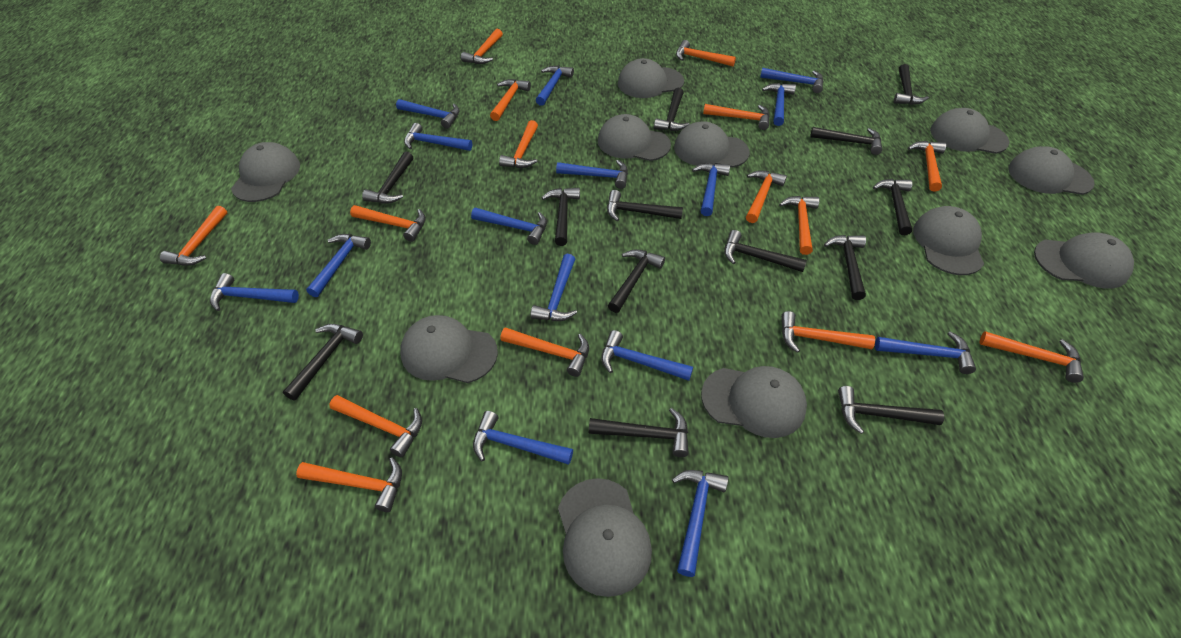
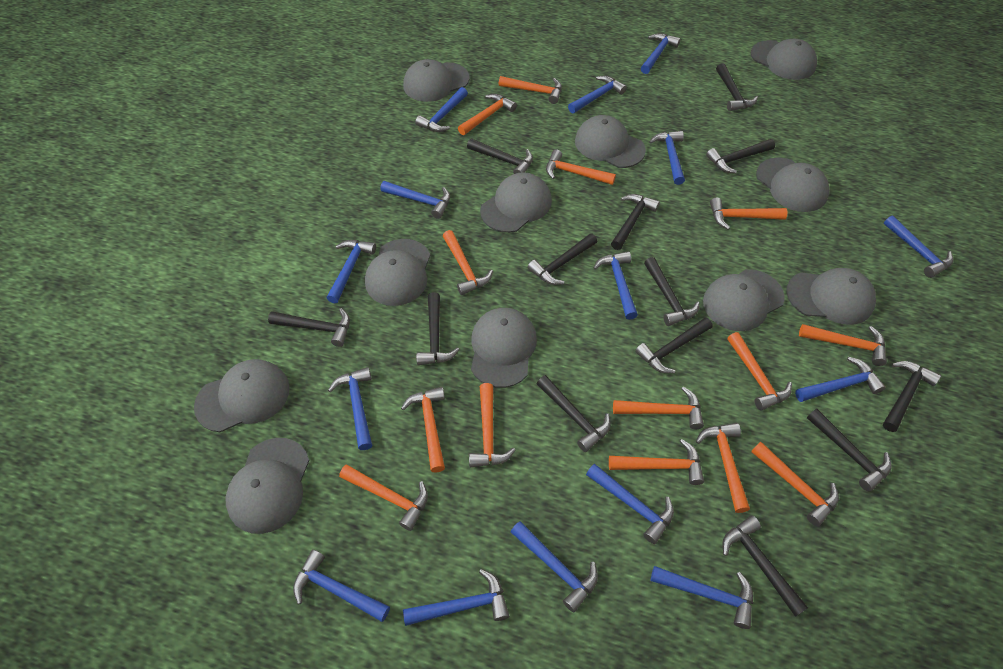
orange hammer: 15 -> 14

